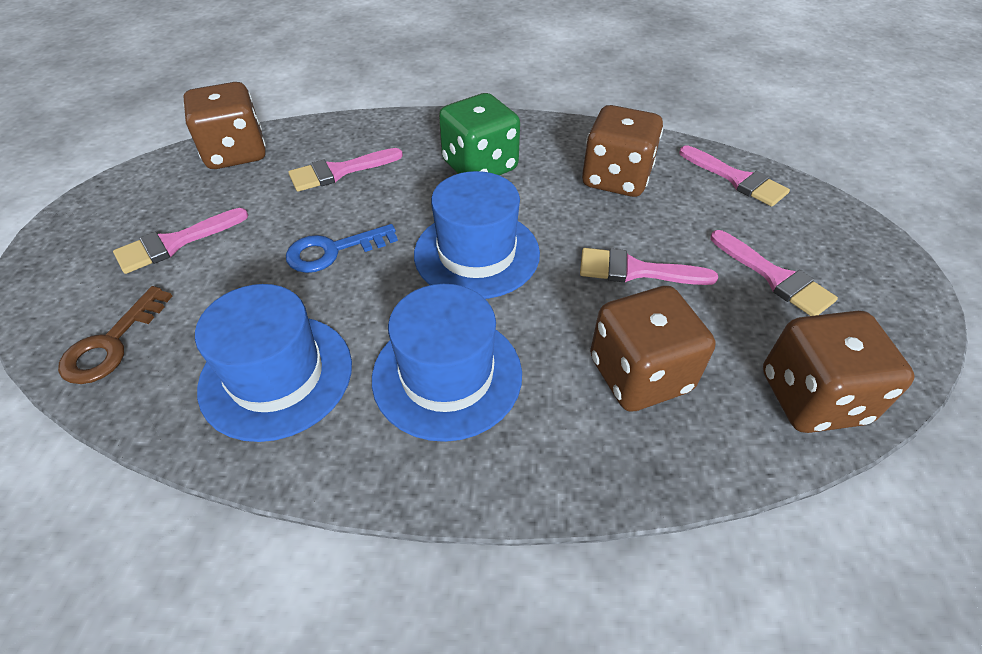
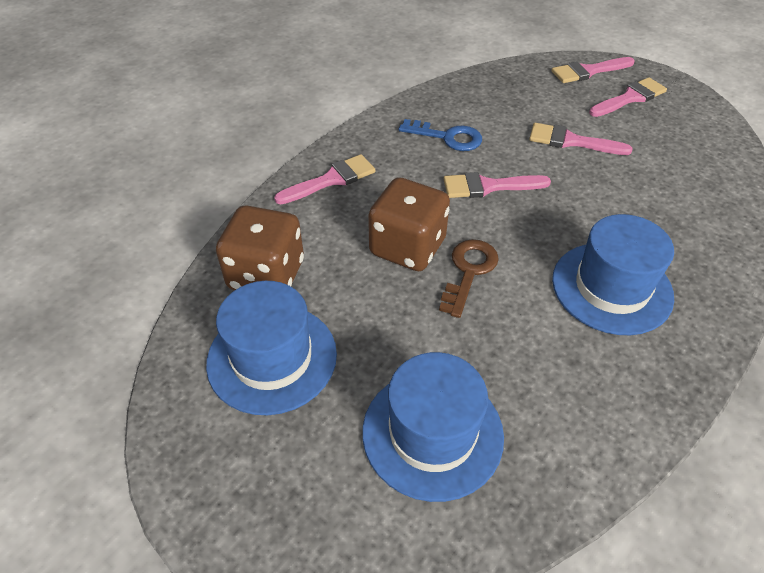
brown dice: 4 -> 2
green dice: 1 -> 0

